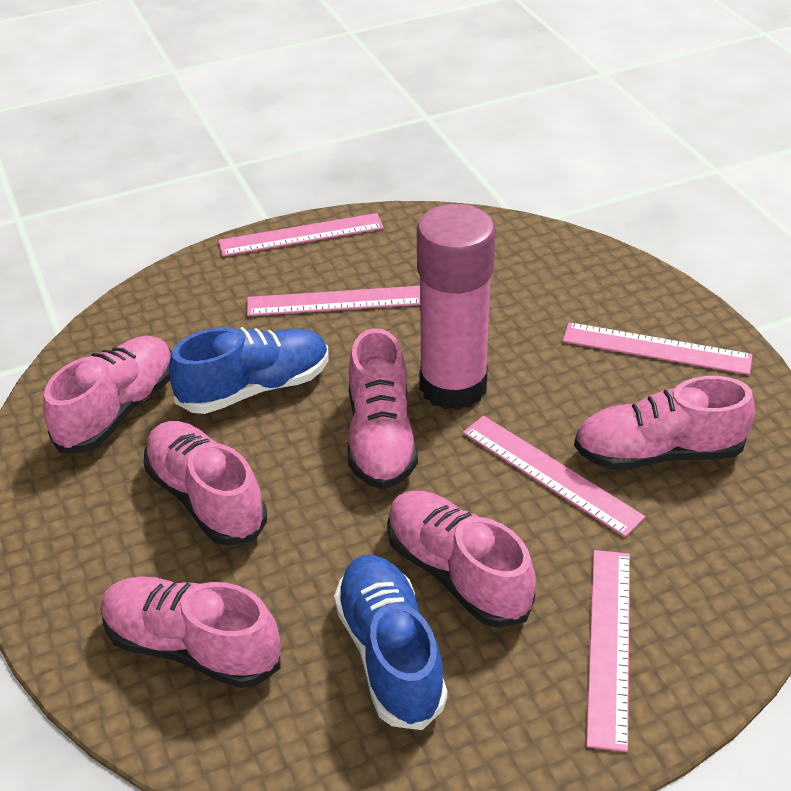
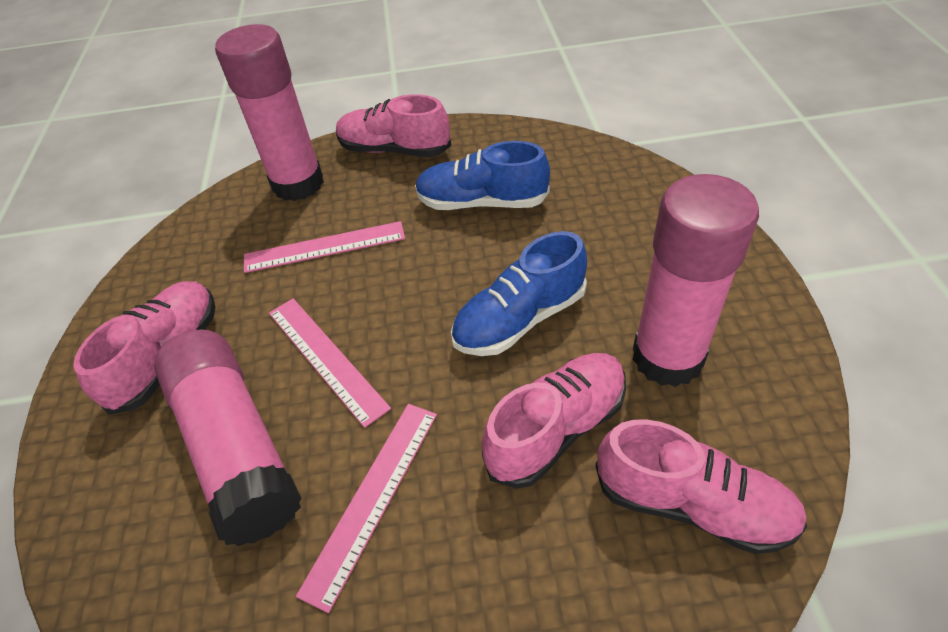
pink glue stick: 1 -> 3
pink ruler: 5 -> 3
pink shoe: 6 -> 4

